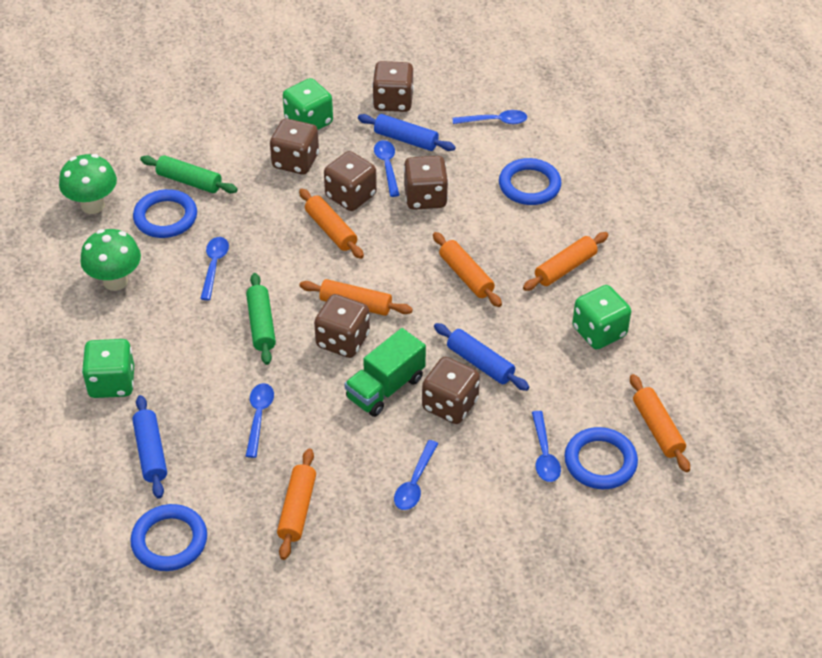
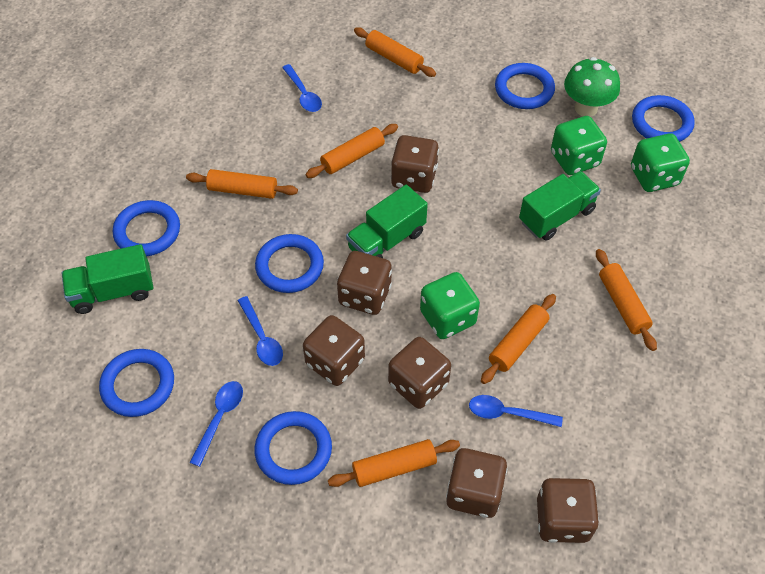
blue ring: 4 -> 6
blue rolling pin: 3 -> 0
blue spoon: 6 -> 4
green mushroom: 2 -> 1
green rolling pin: 2 -> 0
green truck: 1 -> 3

